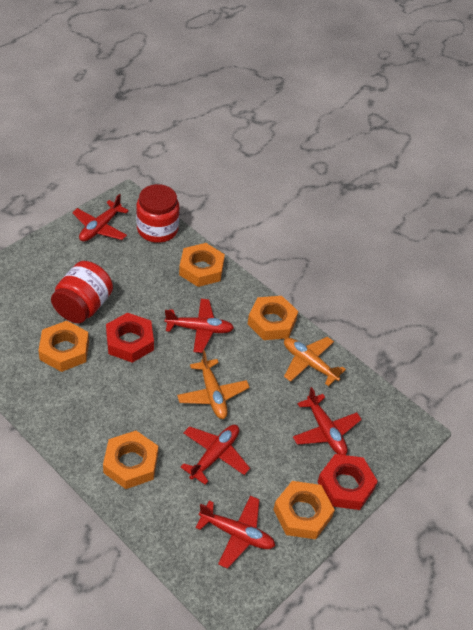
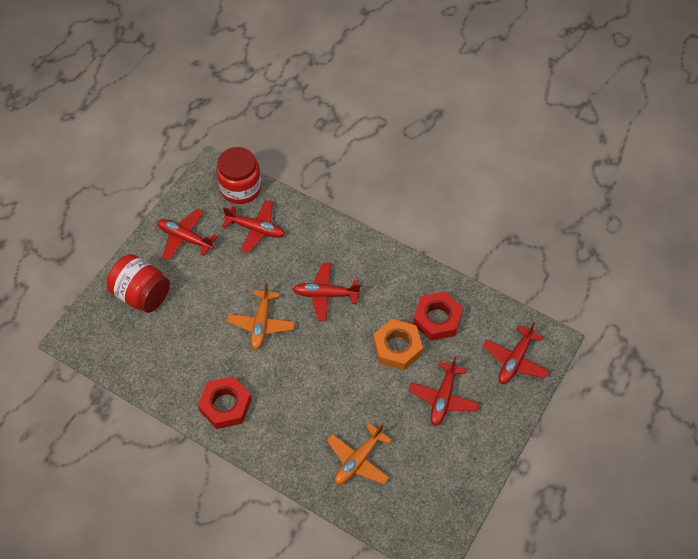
orange nut: 5 -> 1

